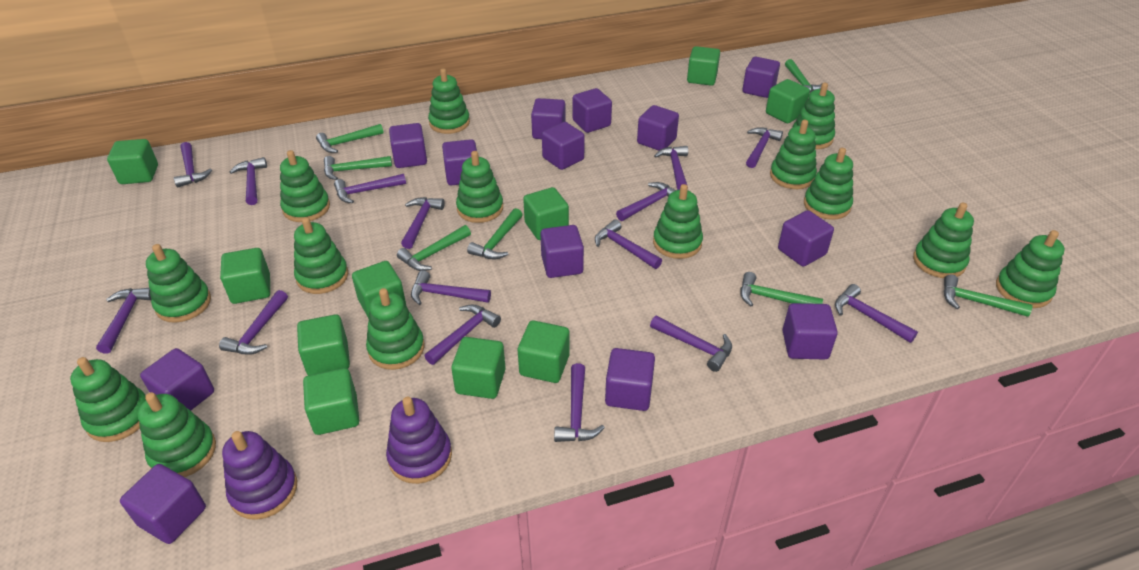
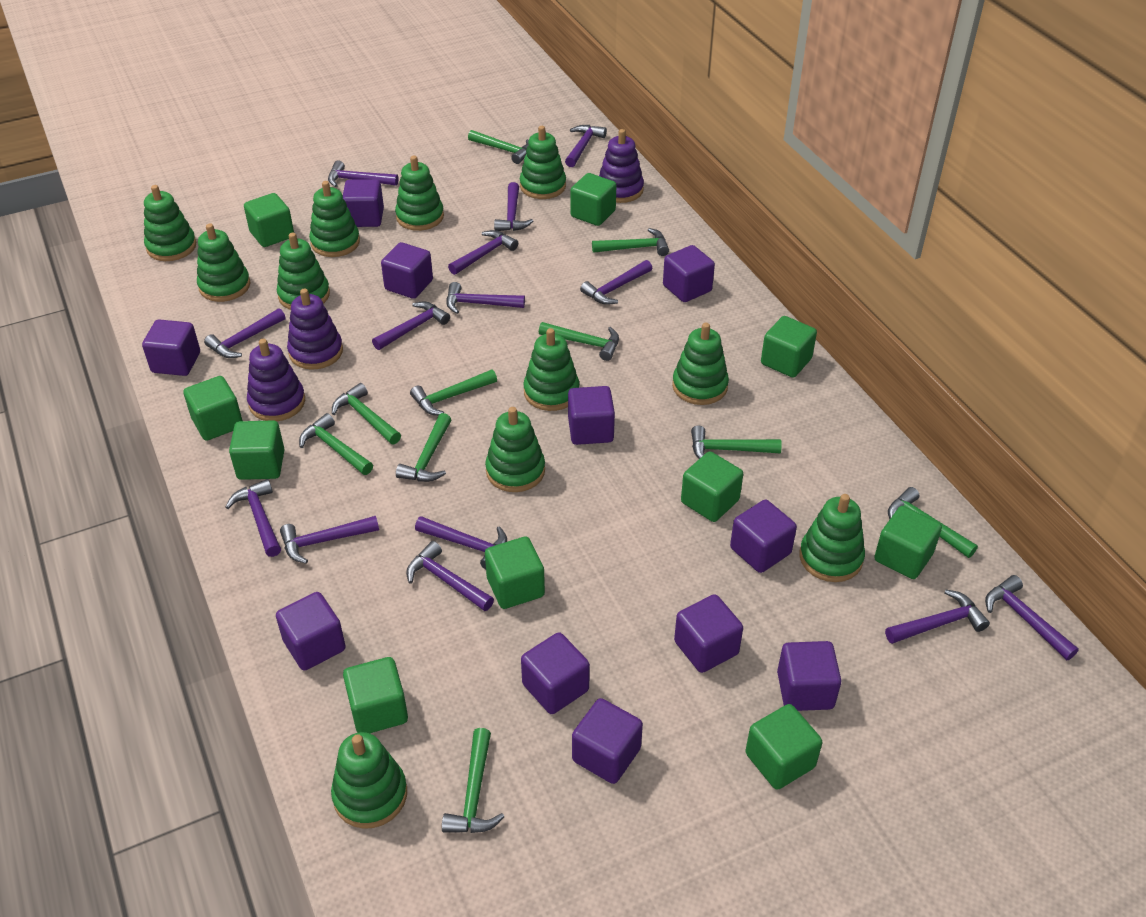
green hammer: 7 -> 10
green stacking toy: 14 -> 11
purple cube: 13 -> 11
purple hammer: 15 -> 14
purple stacking toy: 2 -> 3

